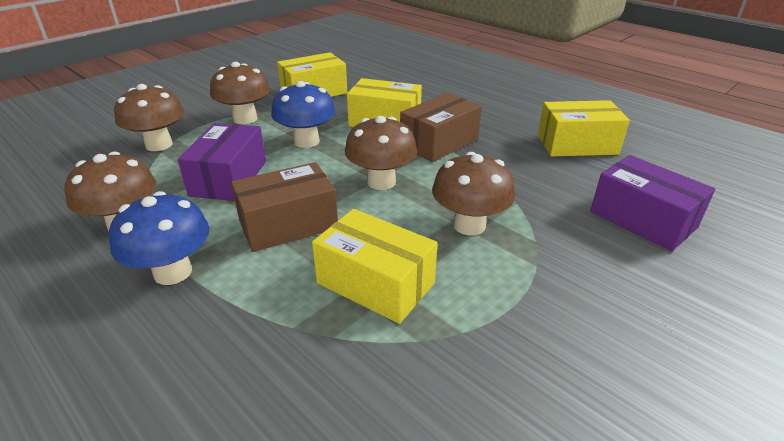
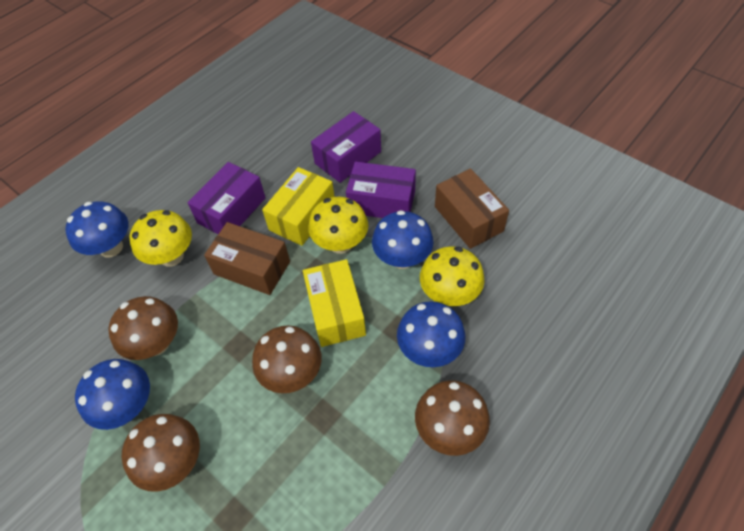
blue mushroom: 2 -> 4
brown mushroom: 5 -> 4
purple box: 2 -> 3
yellow box: 4 -> 2
yellow mushroom: 0 -> 3

